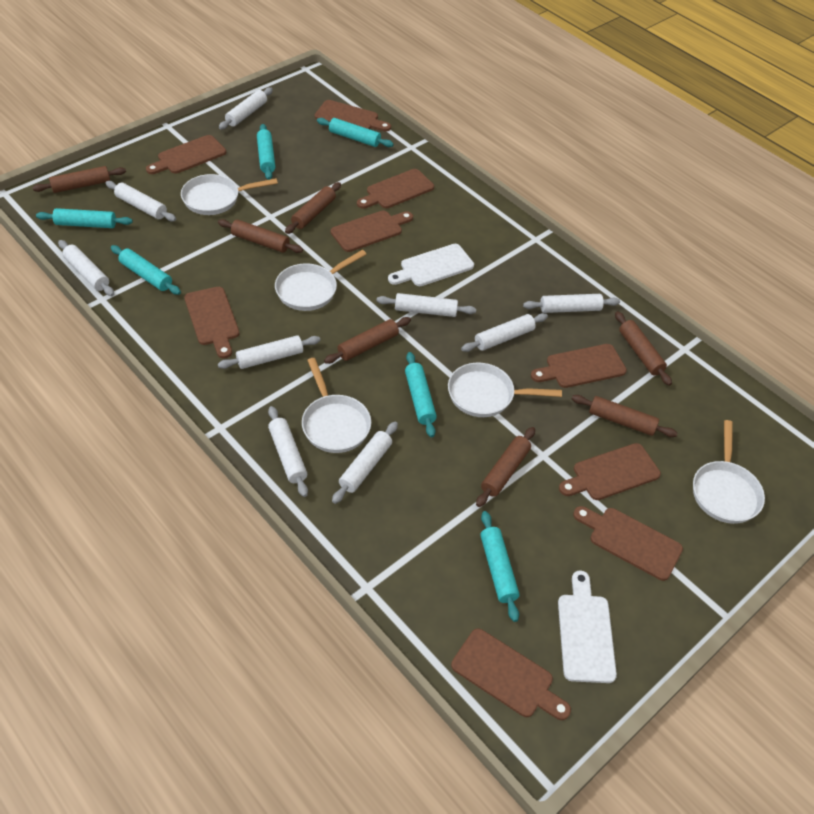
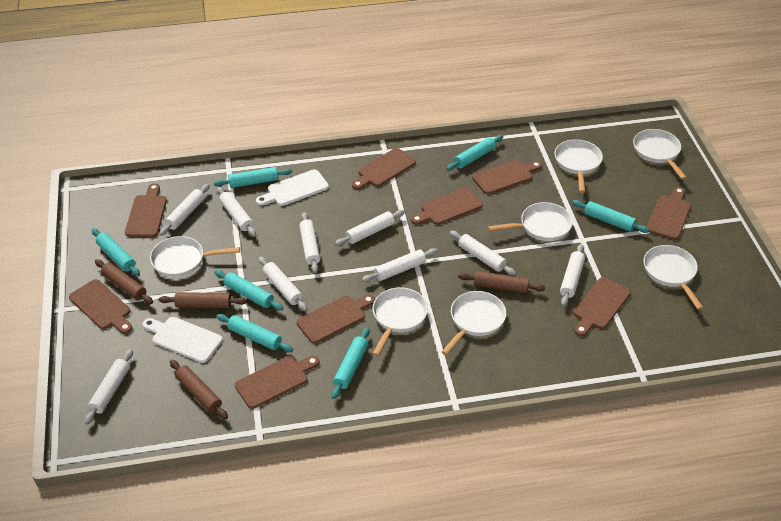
brown rolling pin: 7 -> 4
turquoise rolling pin: 6 -> 7
white pan: 5 -> 7

